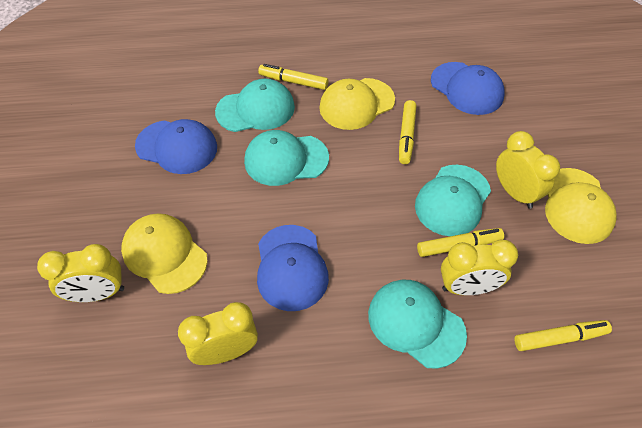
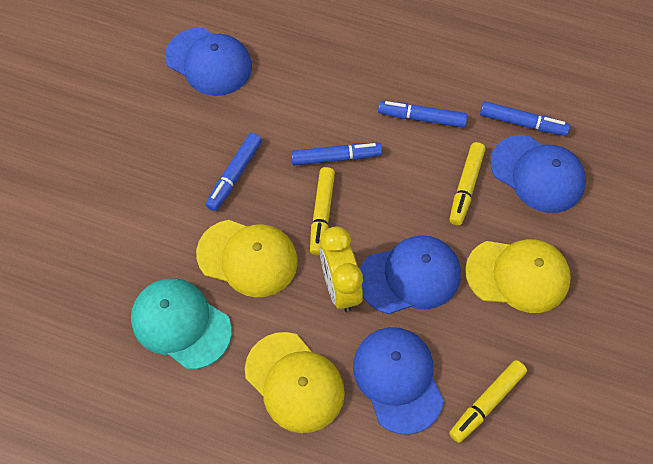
blue cap: 3 -> 4
blue marker: 0 -> 4
turquoise cap: 4 -> 1
yellow clock: 4 -> 1
yellow marker: 4 -> 3

